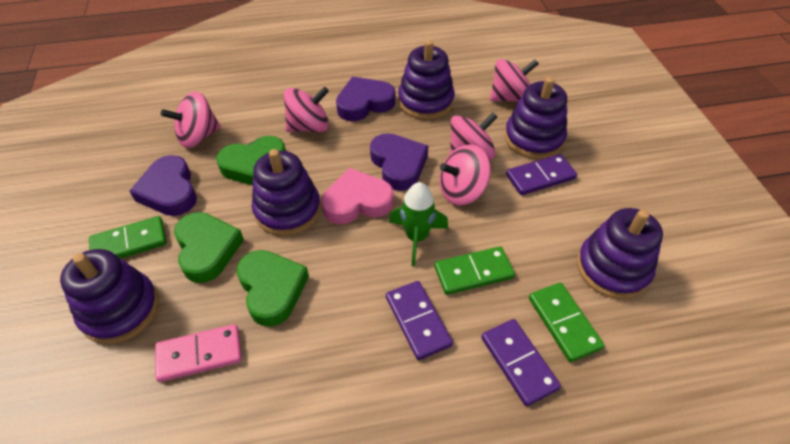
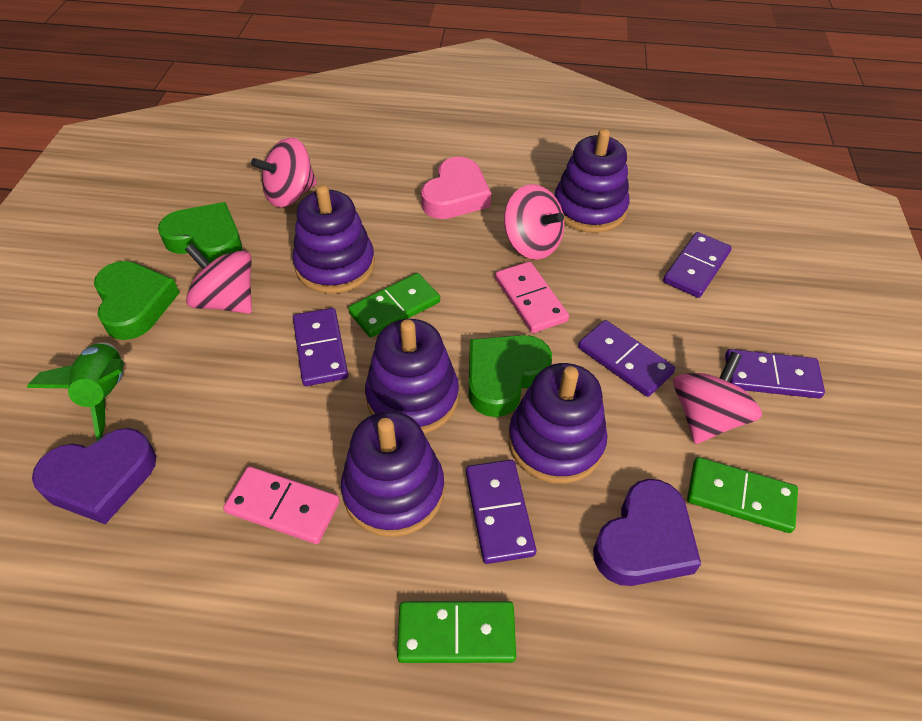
pink domino: 1 -> 2
pink spinning top: 5 -> 4
purple domino: 3 -> 5
purple heart: 3 -> 2

